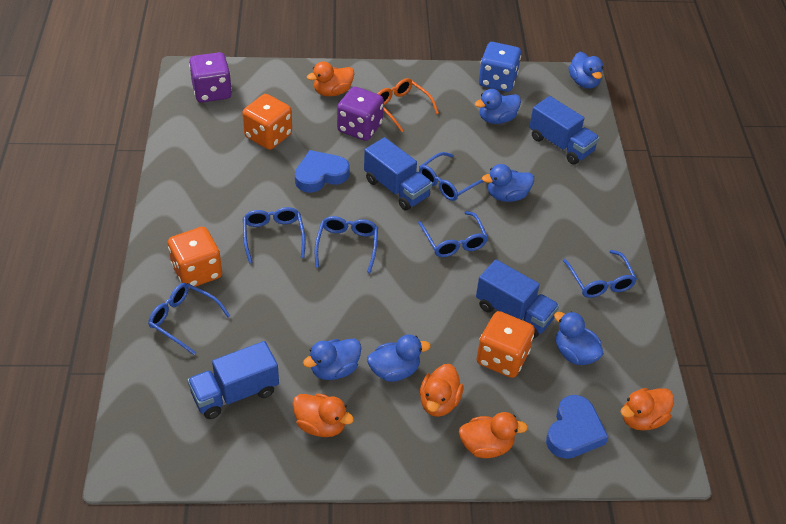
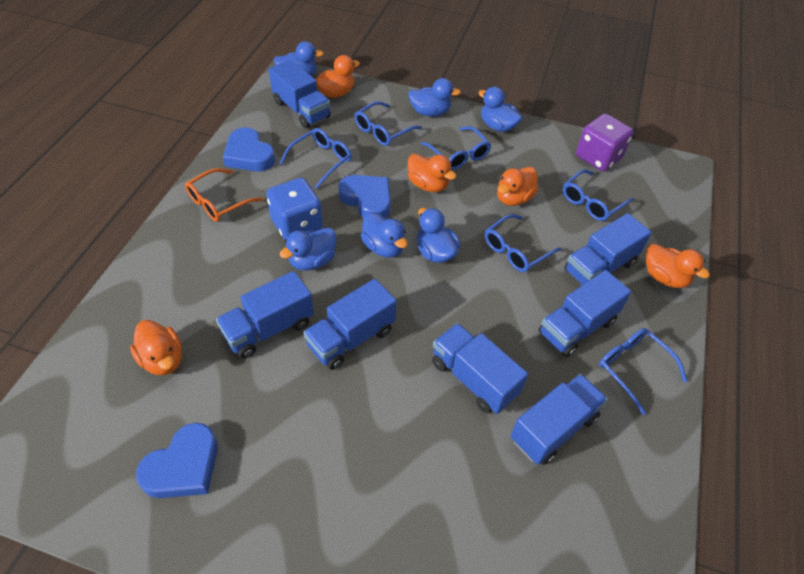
blue heart: 2 -> 3
blue truck: 4 -> 7
orange dice: 3 -> 0
purple dice: 2 -> 1

